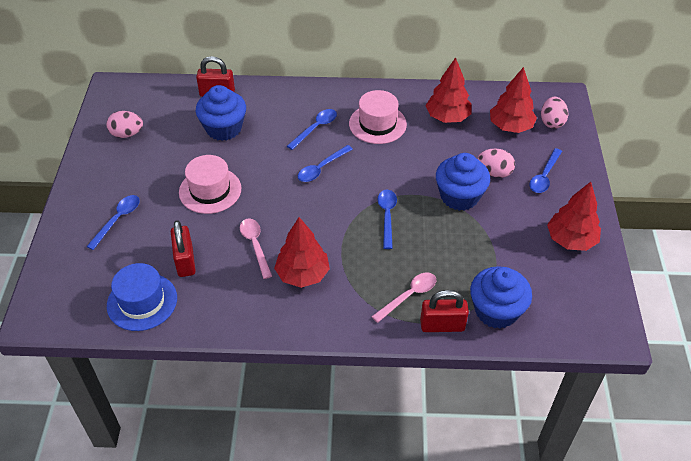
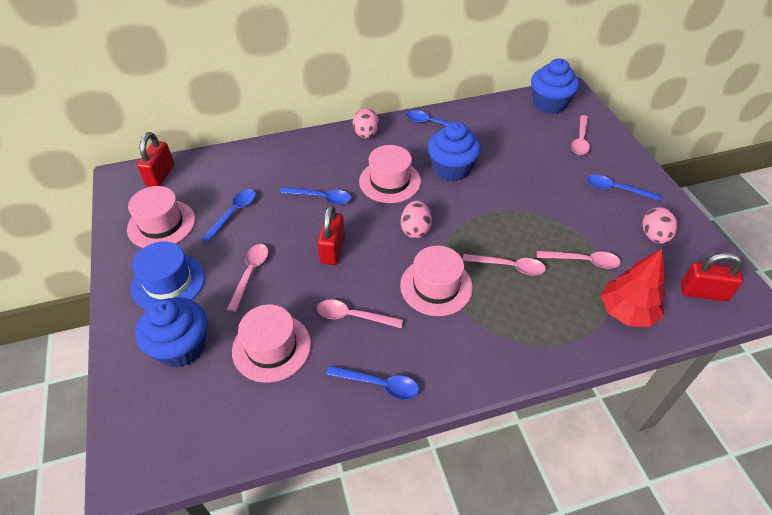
pink hat: 2 -> 4
pink spoon: 2 -> 5
red tree: 4 -> 1

